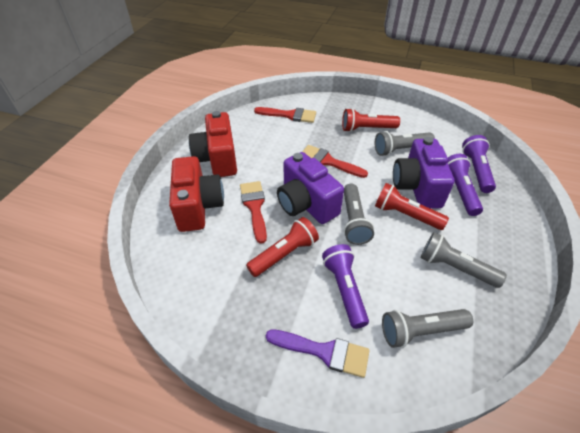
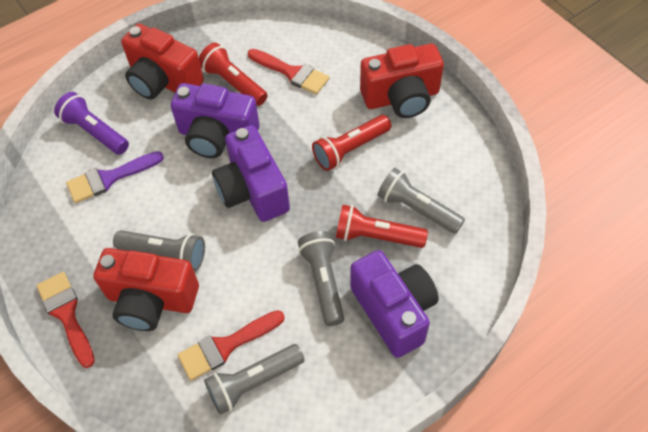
purple camera: 2 -> 3
purple flashlight: 3 -> 1
red camera: 2 -> 3

